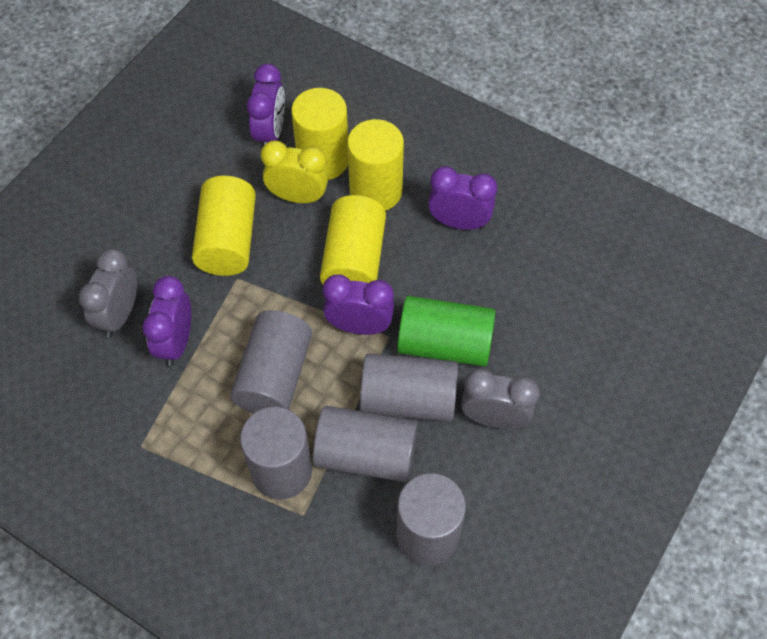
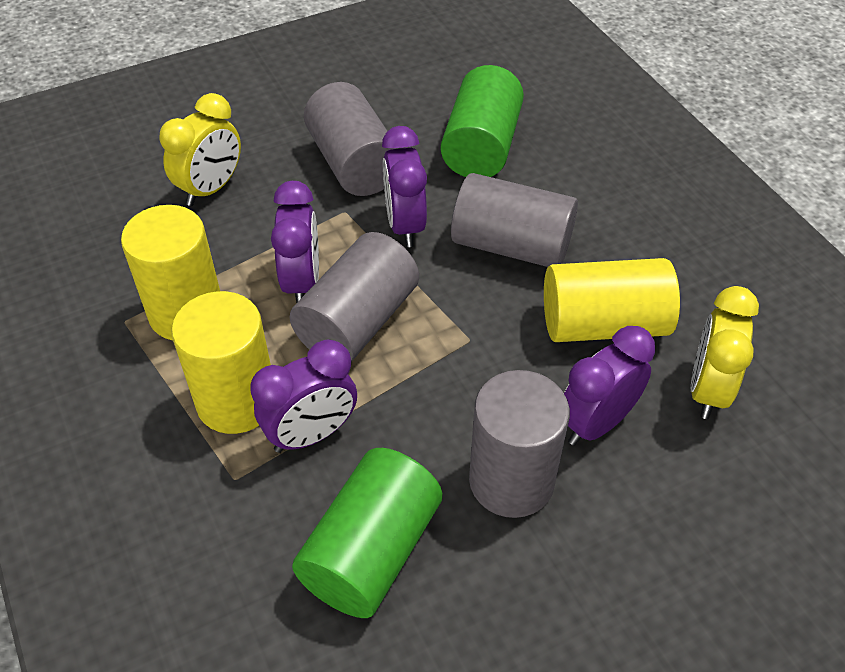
green cylinder: 1 -> 2
grey clock: 2 -> 0
grey cylinder: 5 -> 4
yellow clock: 1 -> 2
yellow cylinder: 4 -> 3

